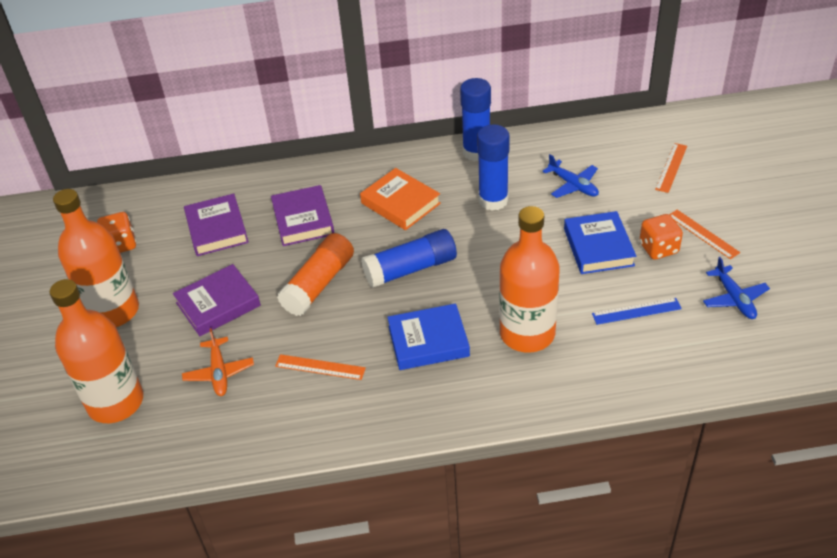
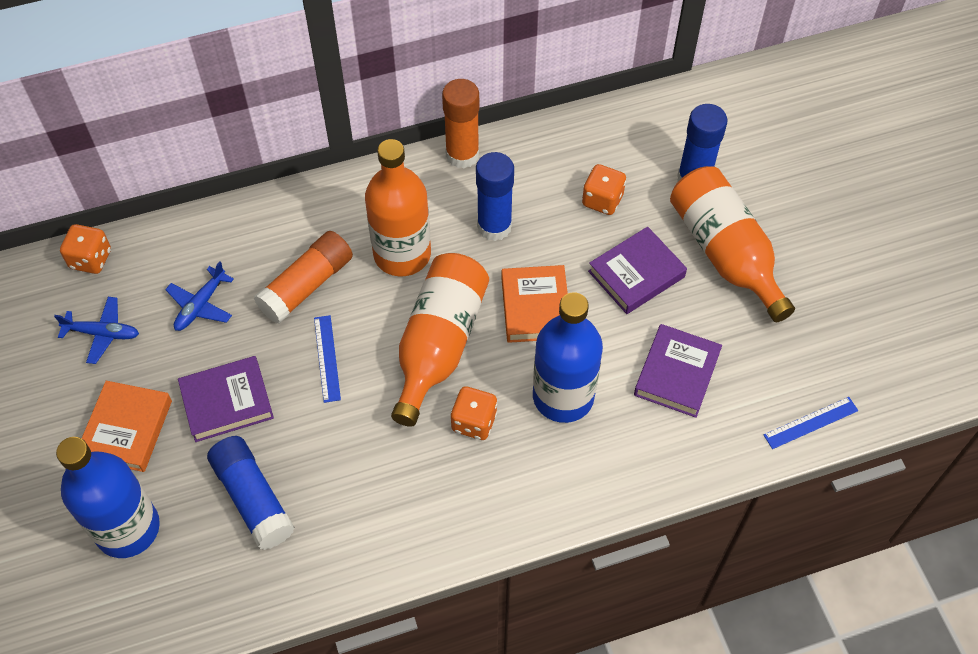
blue book: 2 -> 0
blue bottle: 0 -> 2
blue ruler: 1 -> 2
orange book: 1 -> 2
orange dice: 2 -> 3
orange glue stick: 1 -> 2
orange plane: 1 -> 0
orange ruler: 3 -> 0

